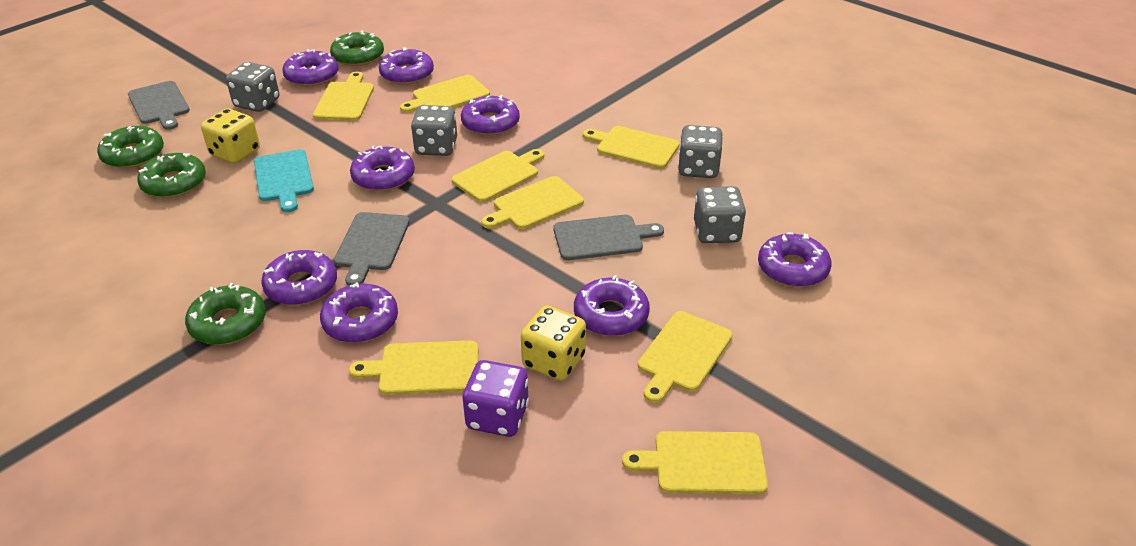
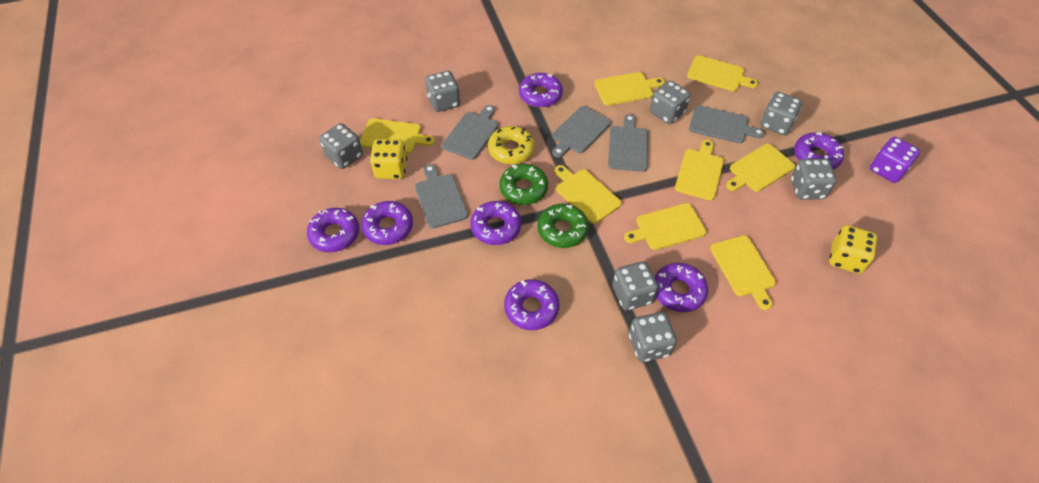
green donut: 4 -> 2
grey cutting board: 3 -> 5
grey dice: 4 -> 7
purple donut: 8 -> 7
turquoise cutting board: 1 -> 0
yellow donut: 0 -> 1

